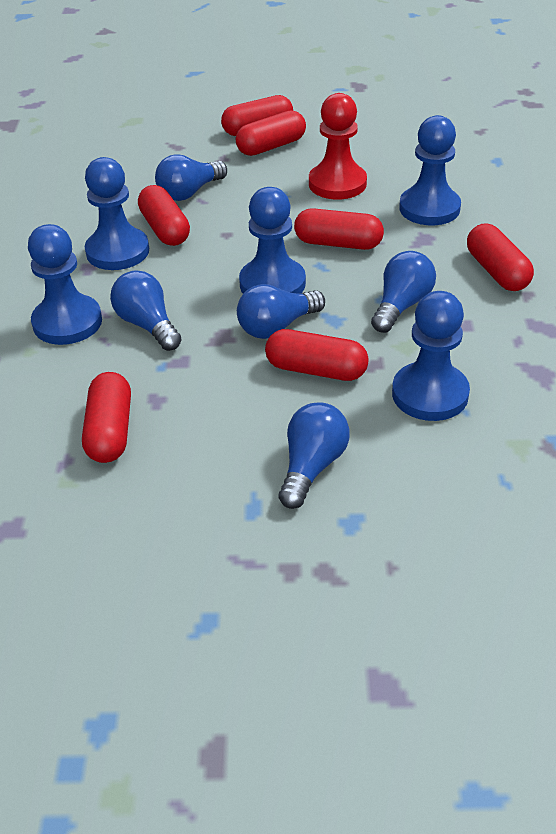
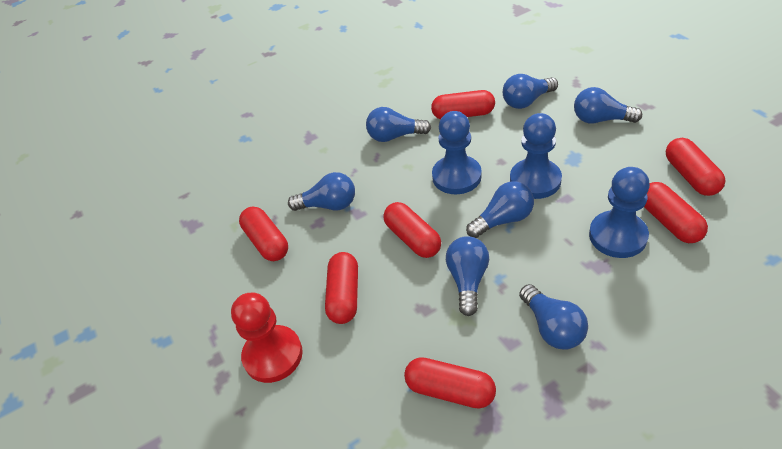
blue light bulb: 5 -> 7
blue pawn: 5 -> 3

